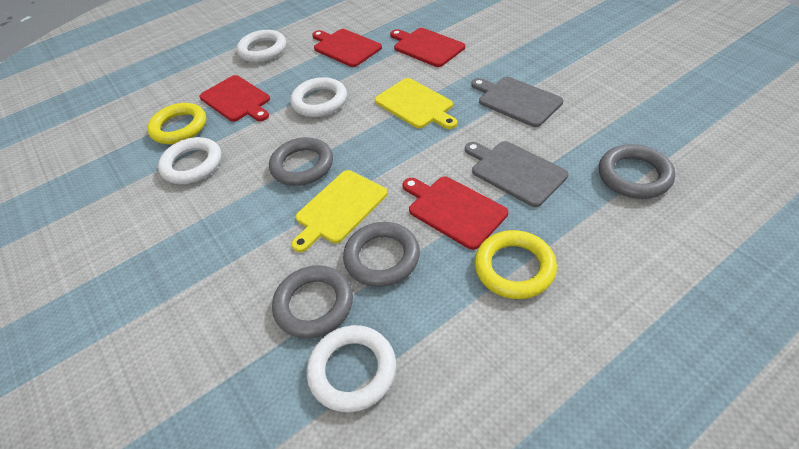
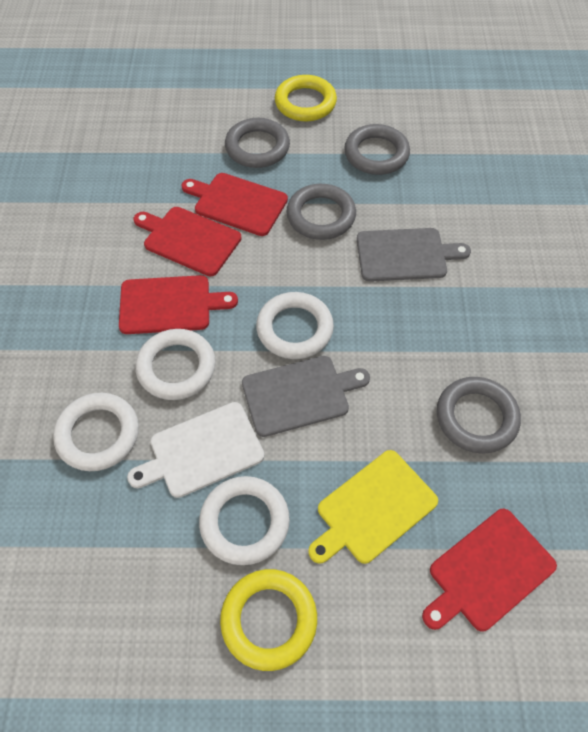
white cutting board: 0 -> 1
yellow cutting board: 2 -> 1

